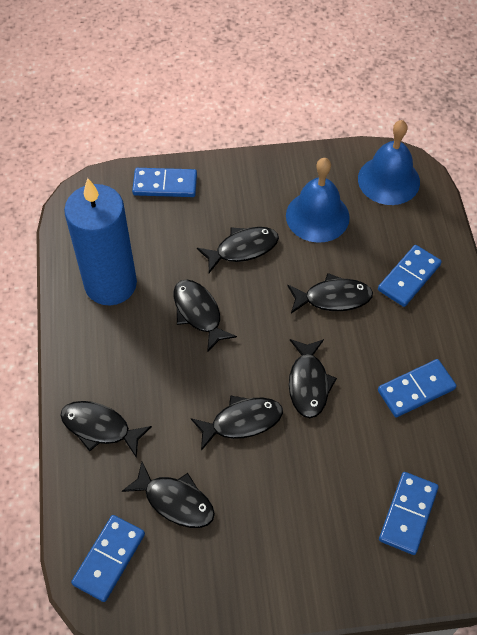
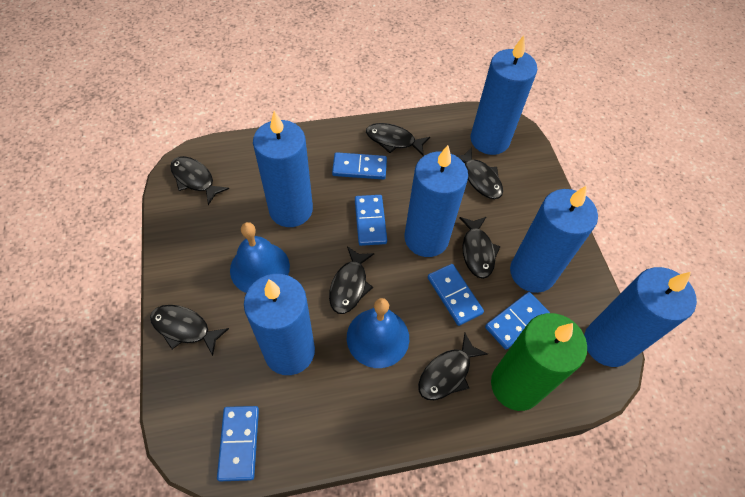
blue candle: 1 -> 6
green candle: 0 -> 1

